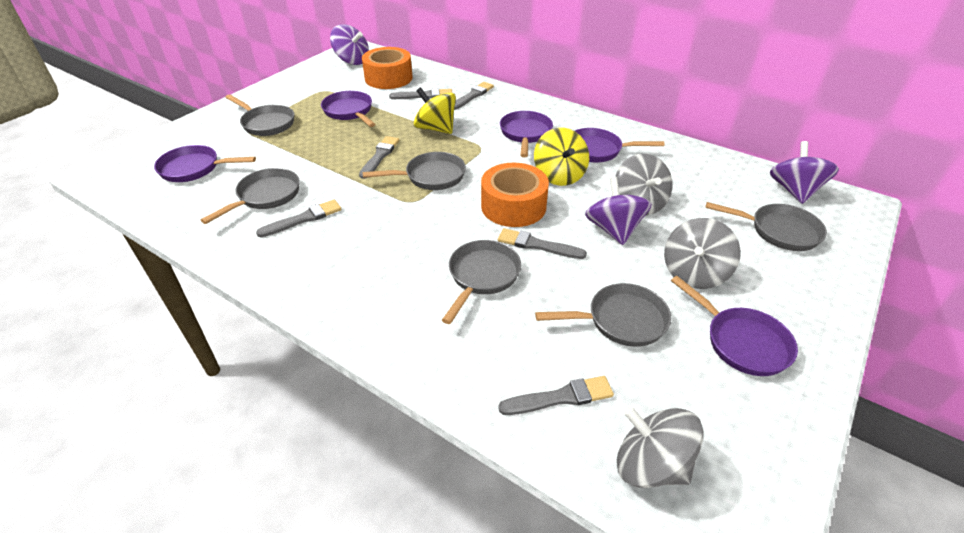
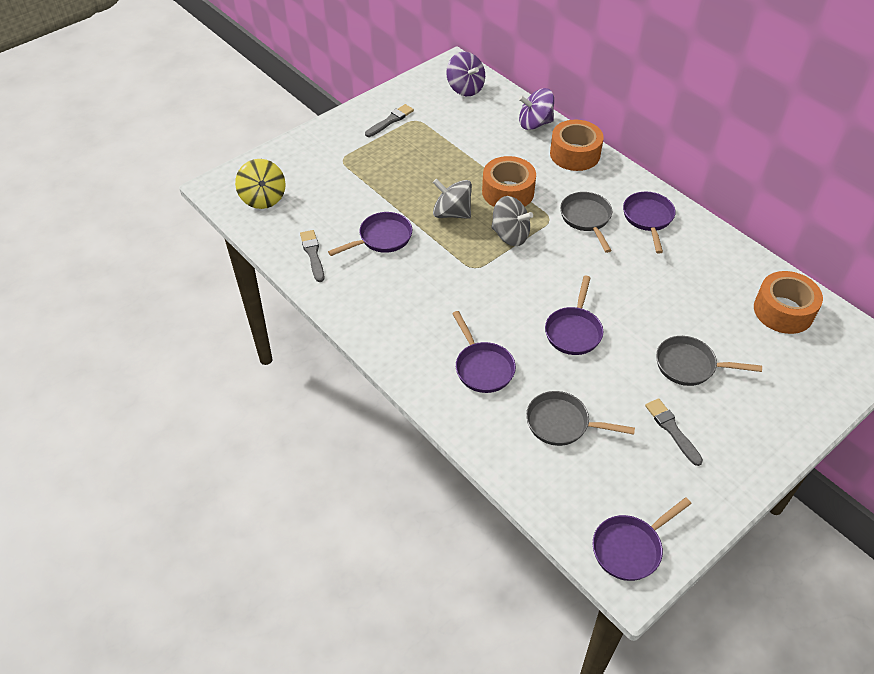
grey brush: 6 -> 3
grey pan: 6 -> 3
grey spinning top: 3 -> 2
orange tape: 2 -> 3
purple spinning top: 3 -> 2
yellow spinning top: 2 -> 1

